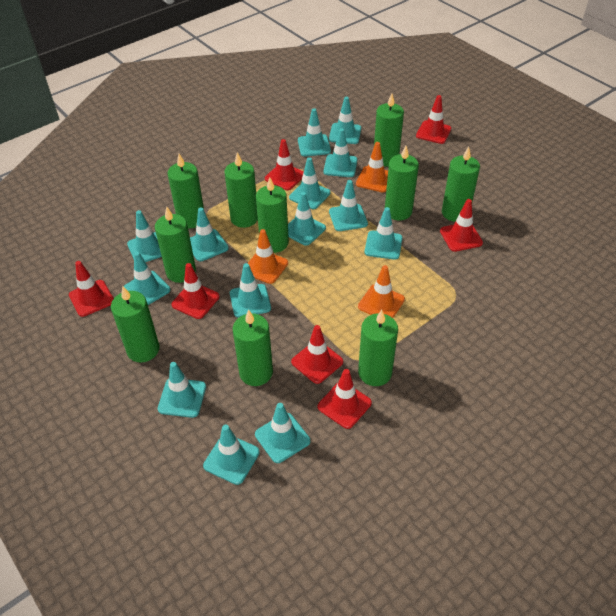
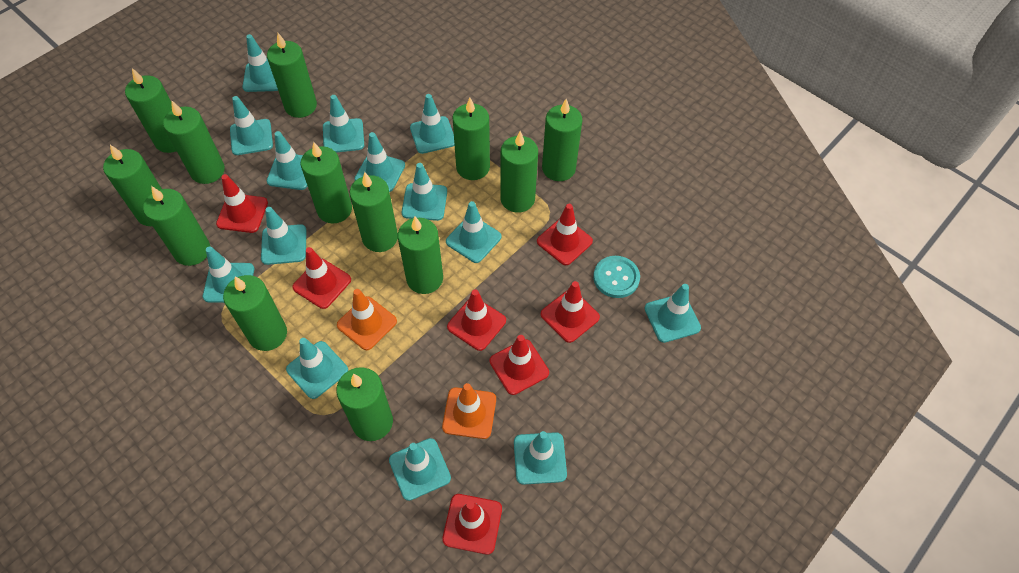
green candle: 10 -> 13
orange traffic cone: 3 -> 2
turquoise button: 0 -> 1

